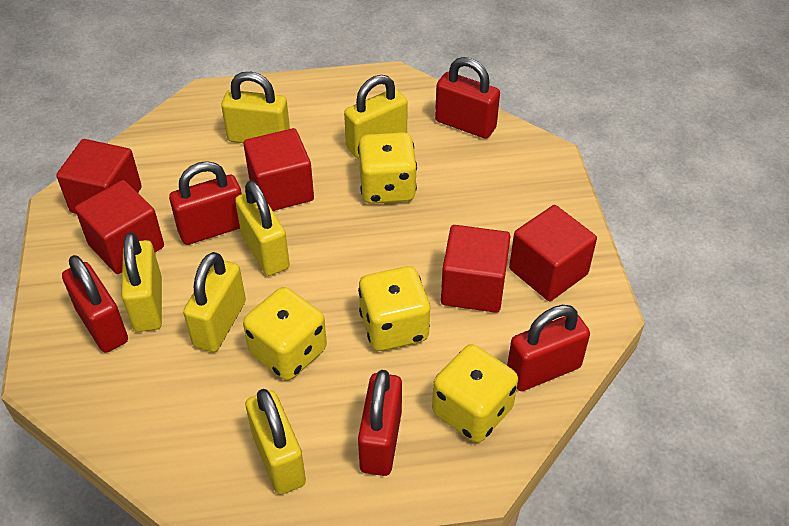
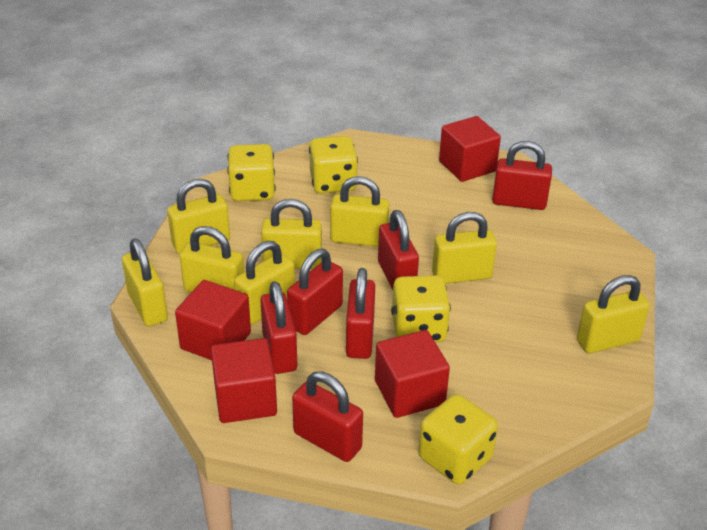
red cube: 5 -> 4
red padlock: 5 -> 6
yellow padlock: 6 -> 8

